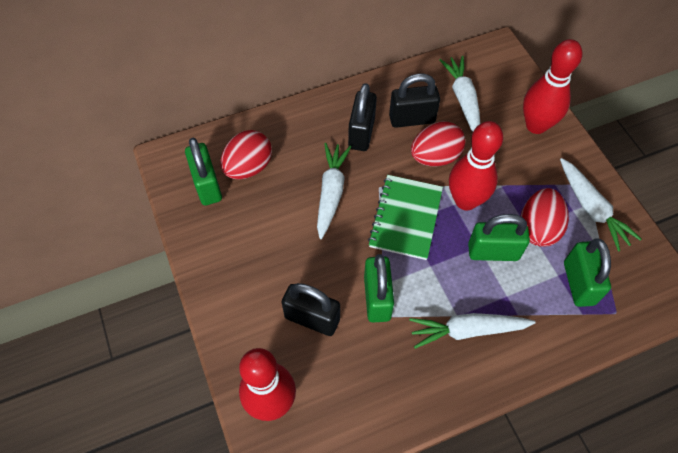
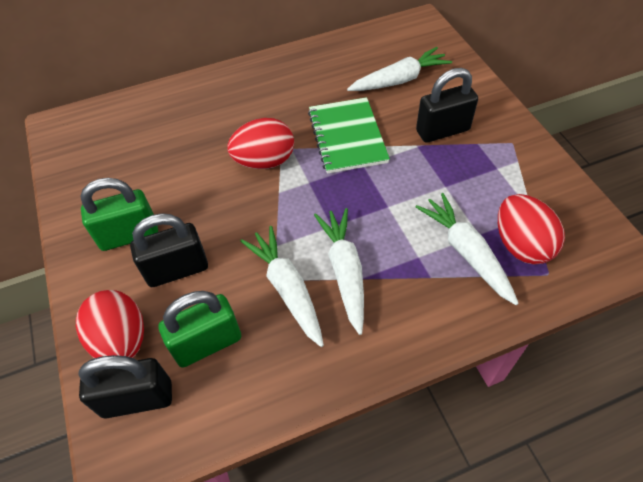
green padlock: 4 -> 2
red bowling pin: 3 -> 0

